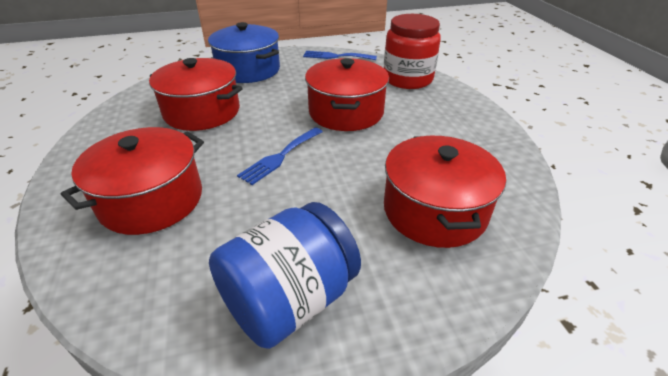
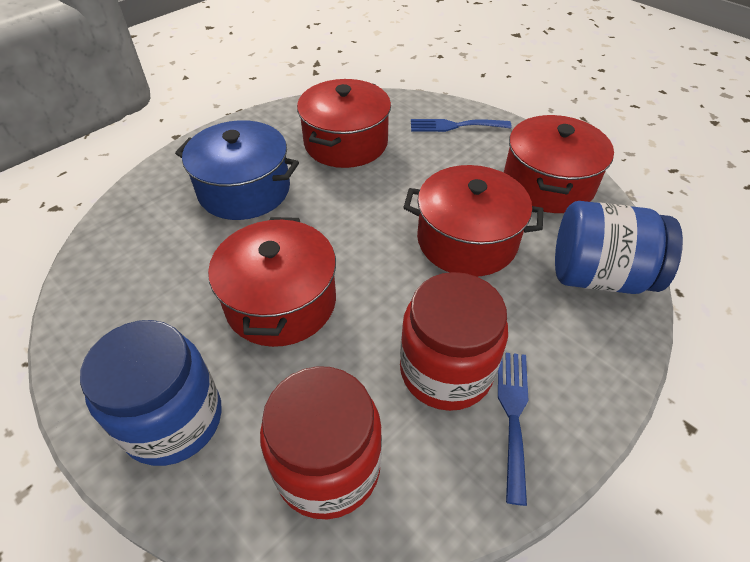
blue jar: 1 -> 2
red jar: 1 -> 2

